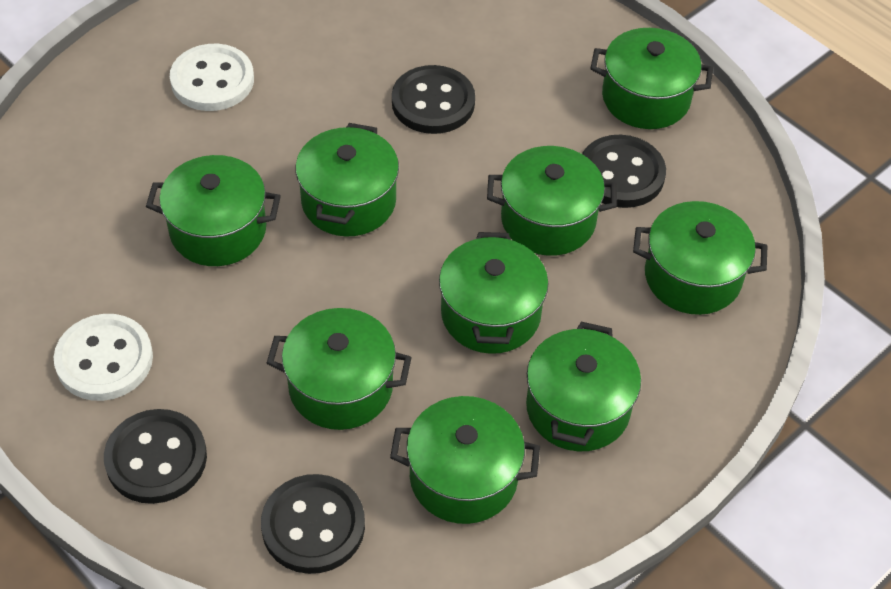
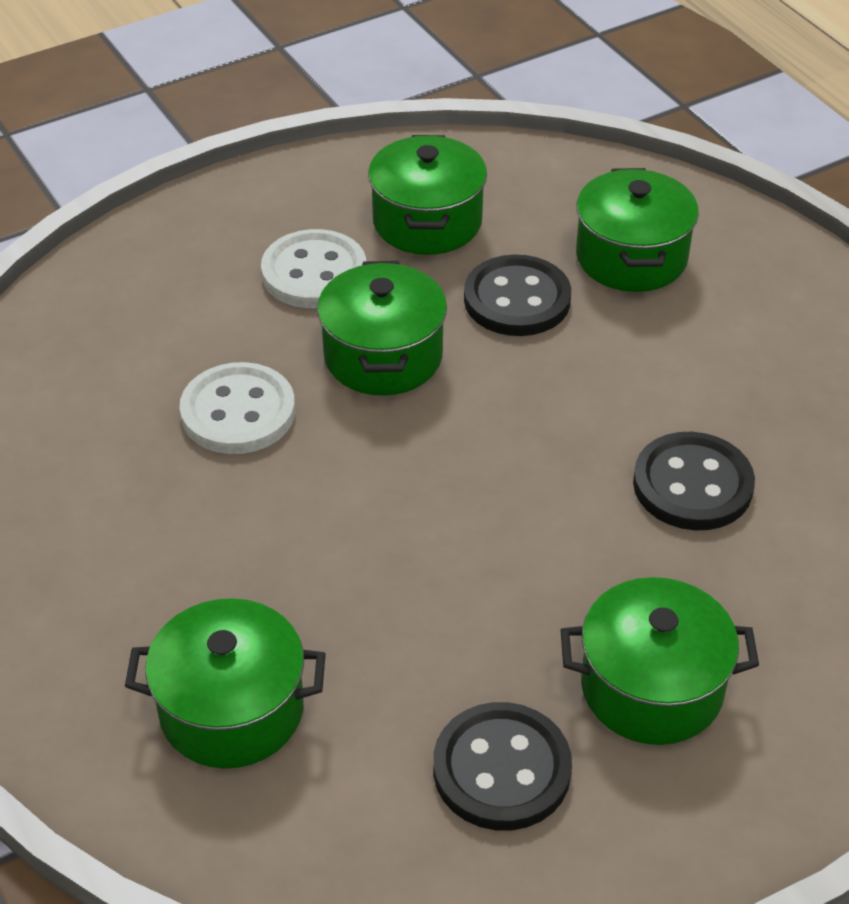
black button: 4 -> 3
green pot: 9 -> 5

